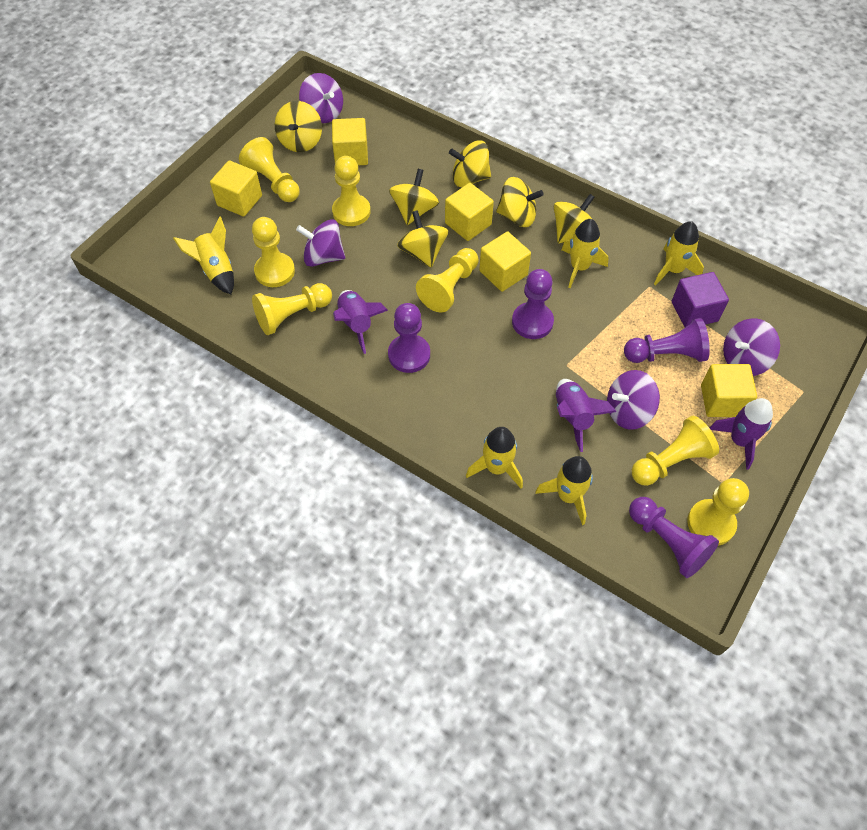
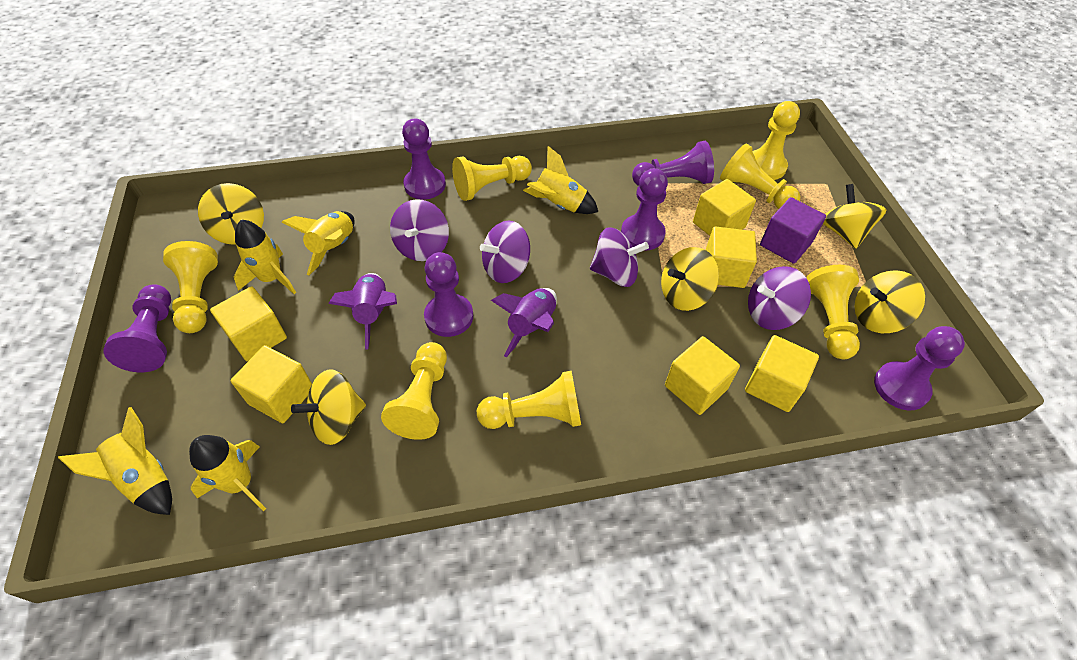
purple pawn: 4 -> 6
purple rocket: 3 -> 2
yellow cube: 5 -> 6
yellow spinning top: 6 -> 5

